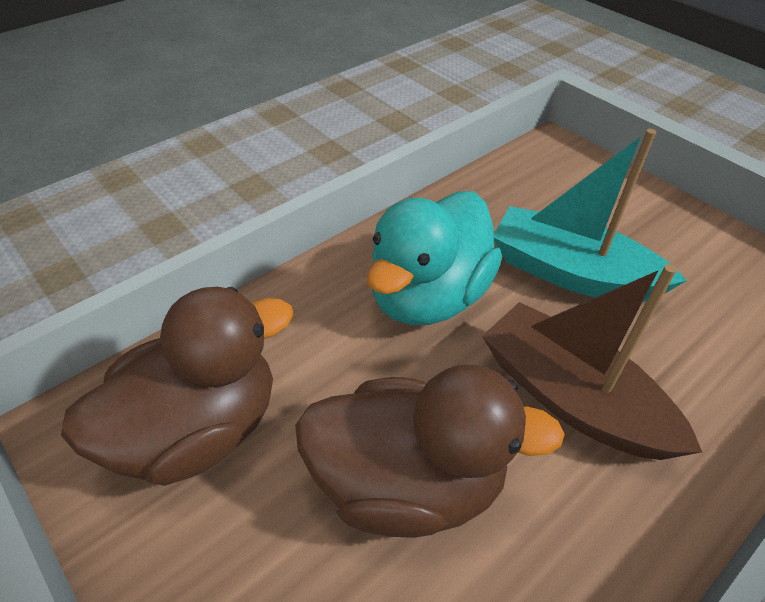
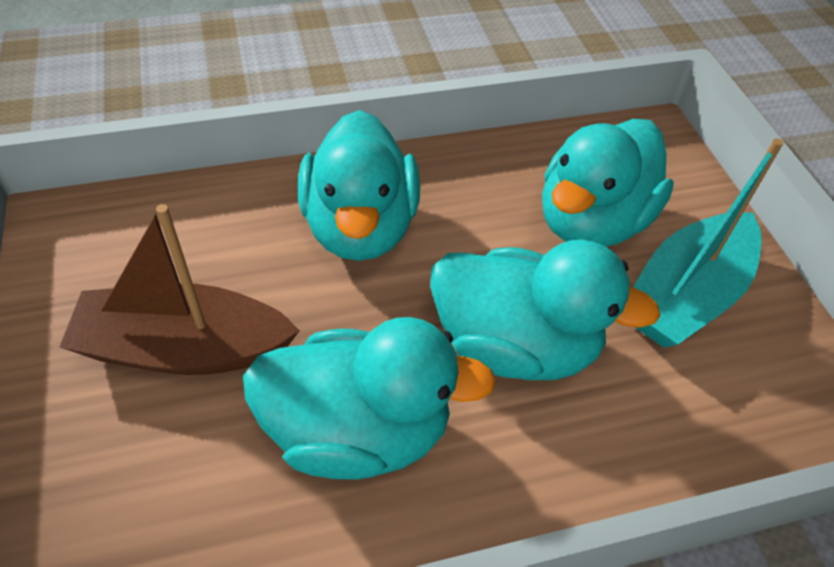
brown duck: 2 -> 0
turquoise duck: 1 -> 4

